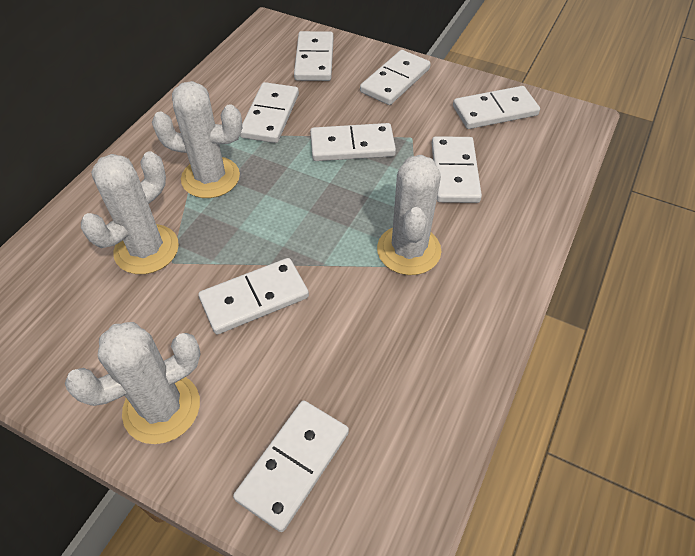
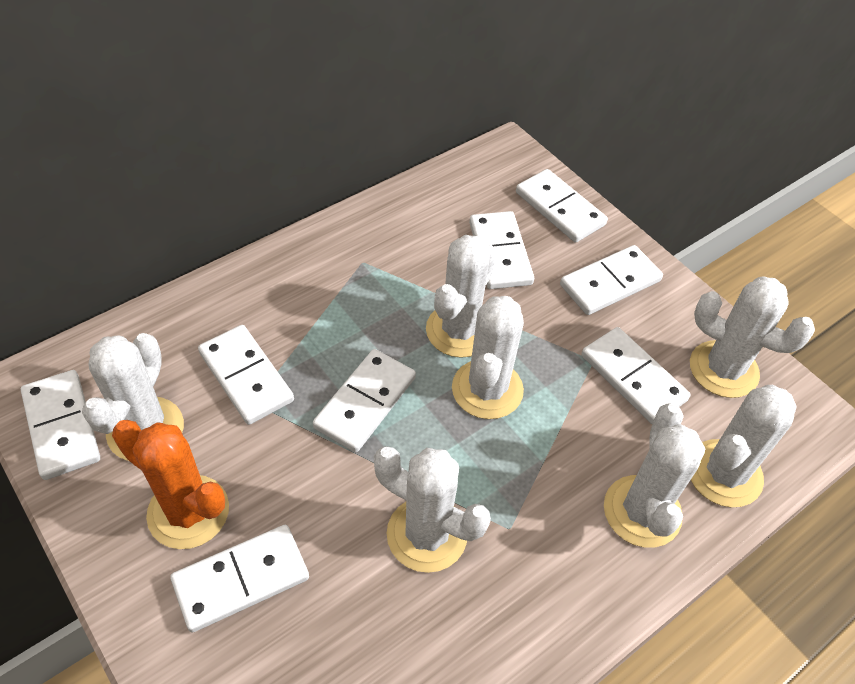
orange cactus: 0 -> 1
white cactus: 4 -> 7

